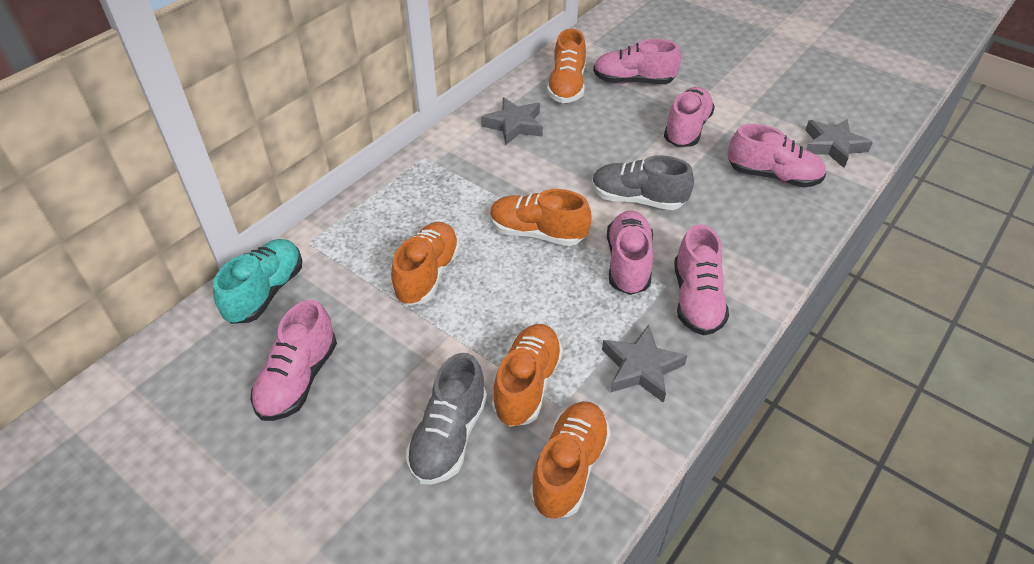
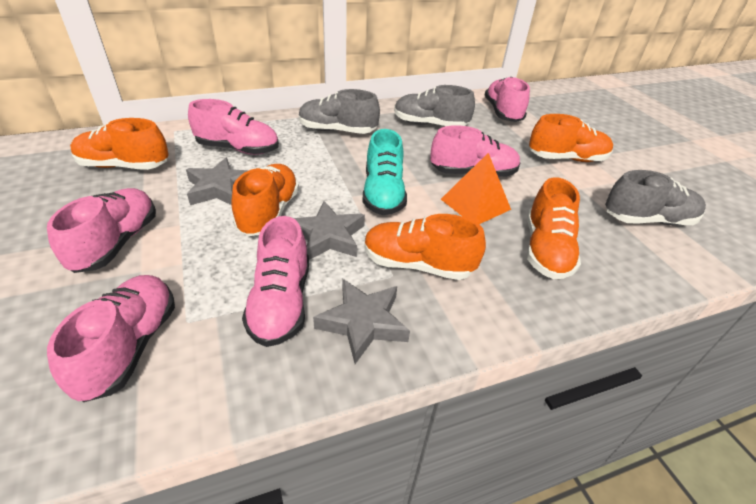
grey shoe: 2 -> 3
orange pyramid: 0 -> 1

